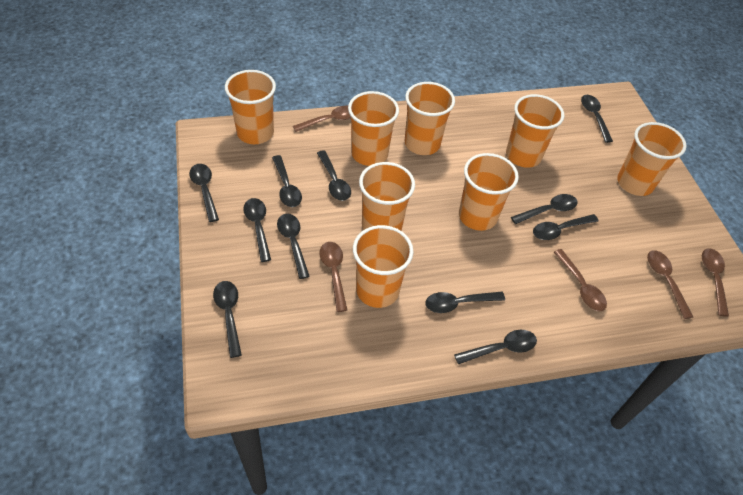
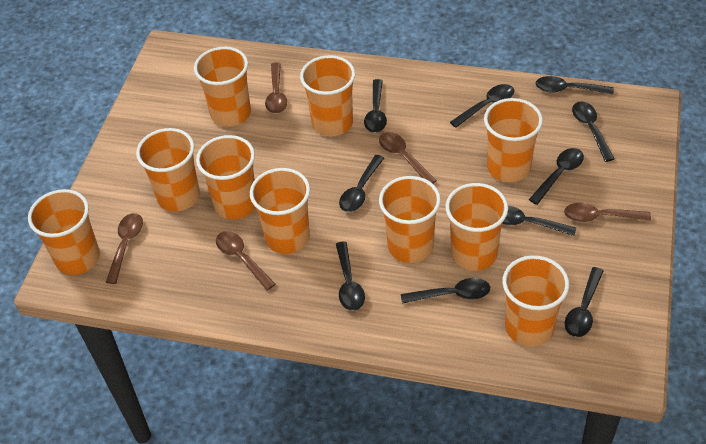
black spoon: 11 -> 10
orange cup: 8 -> 10

